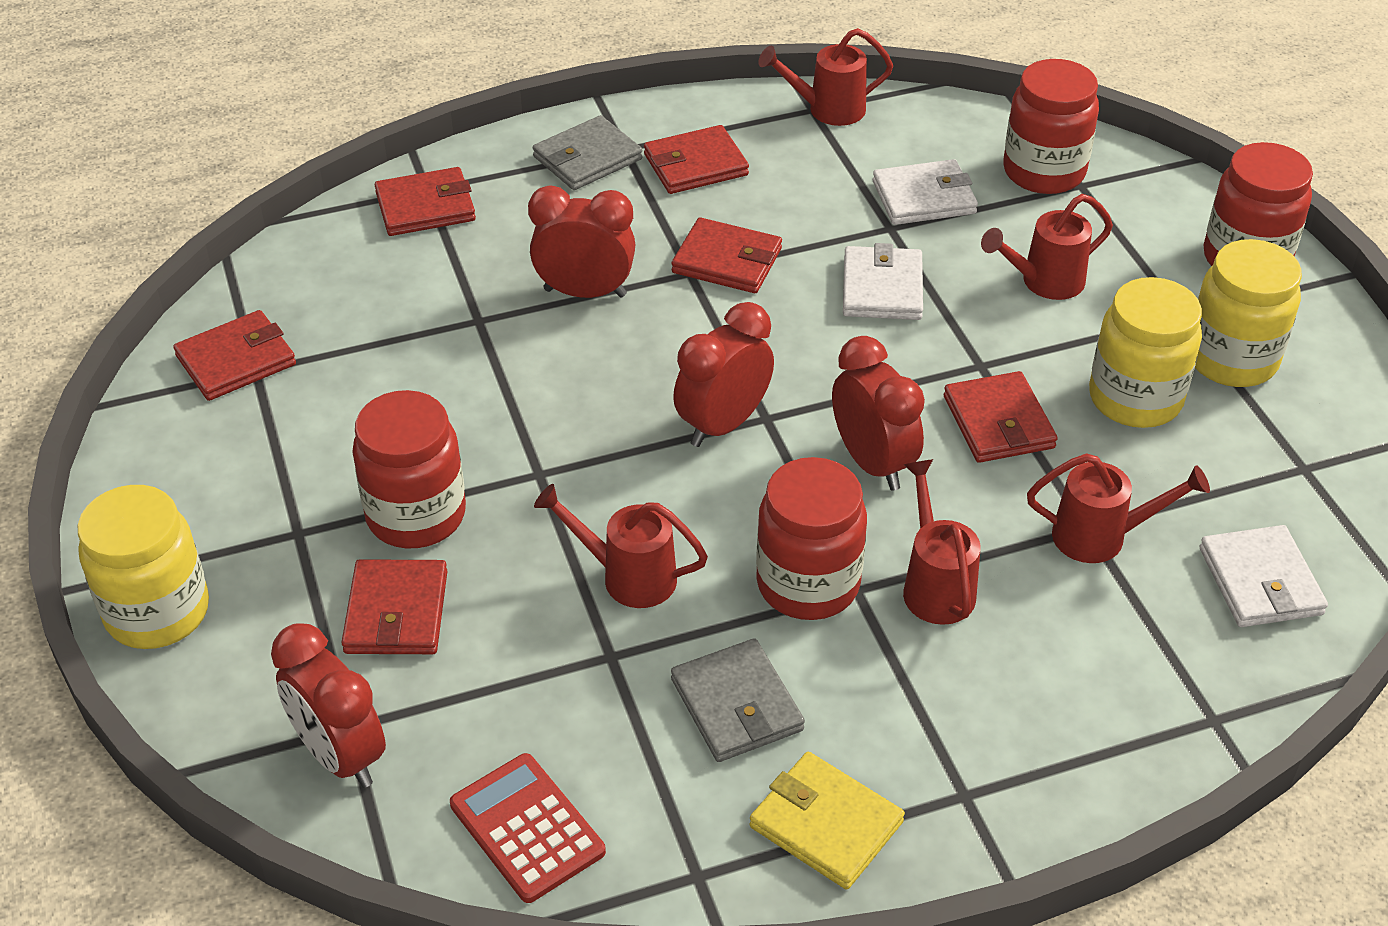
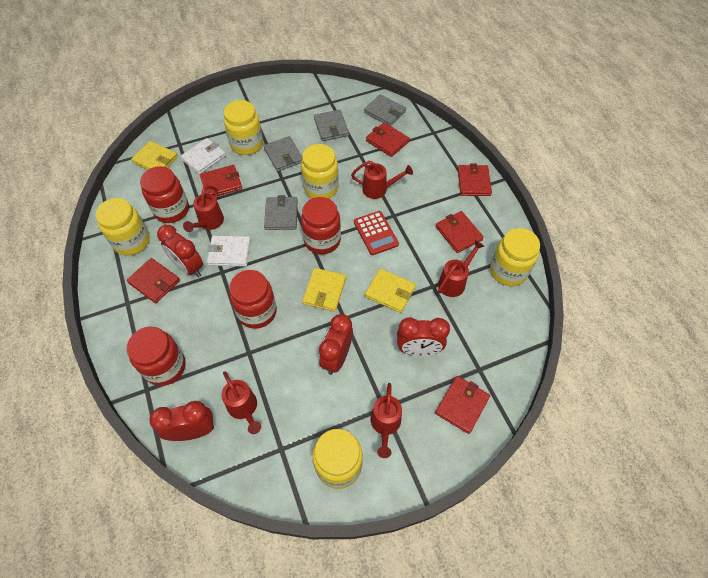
grey wallet: 2 -> 4
white wallet: 3 -> 2
yellow jar: 3 -> 5
yellow wallet: 1 -> 3

